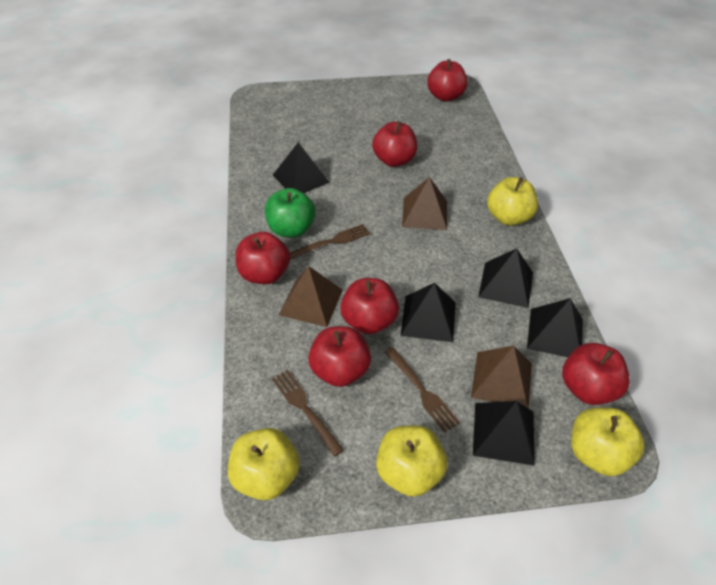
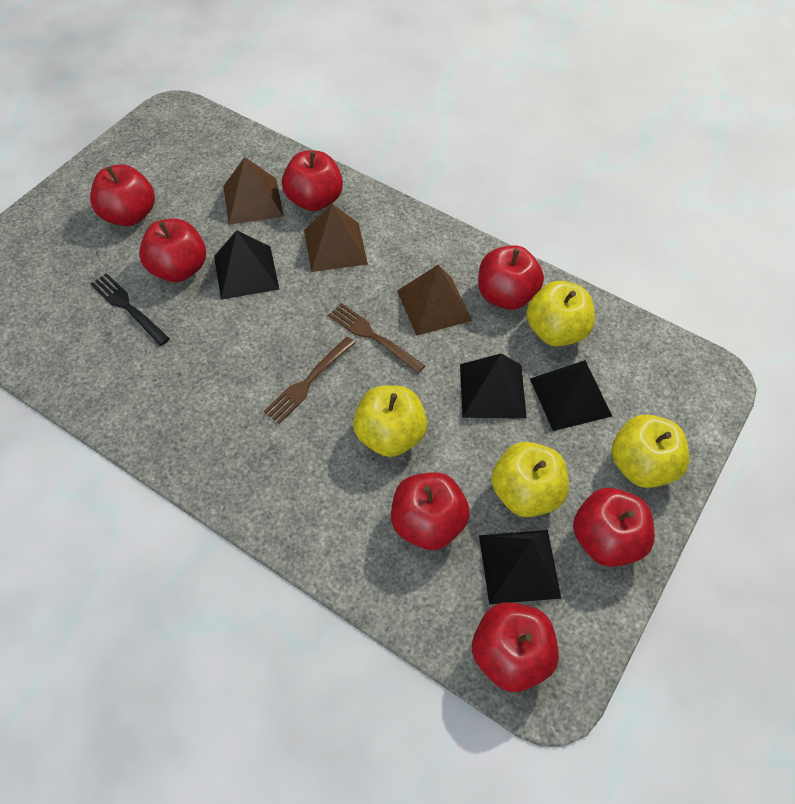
black fork: 0 -> 1
black pyramid: 5 -> 4
brown fork: 3 -> 2
green apple: 1 -> 0
red apple: 6 -> 7

